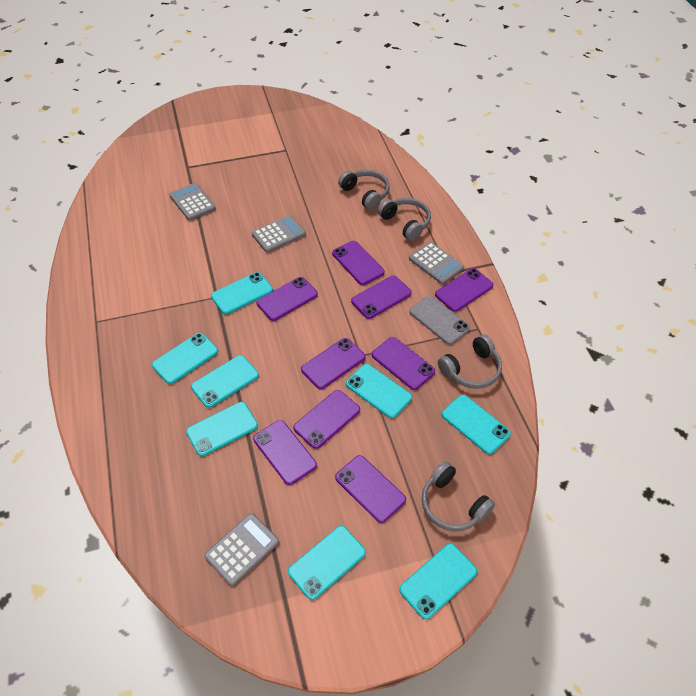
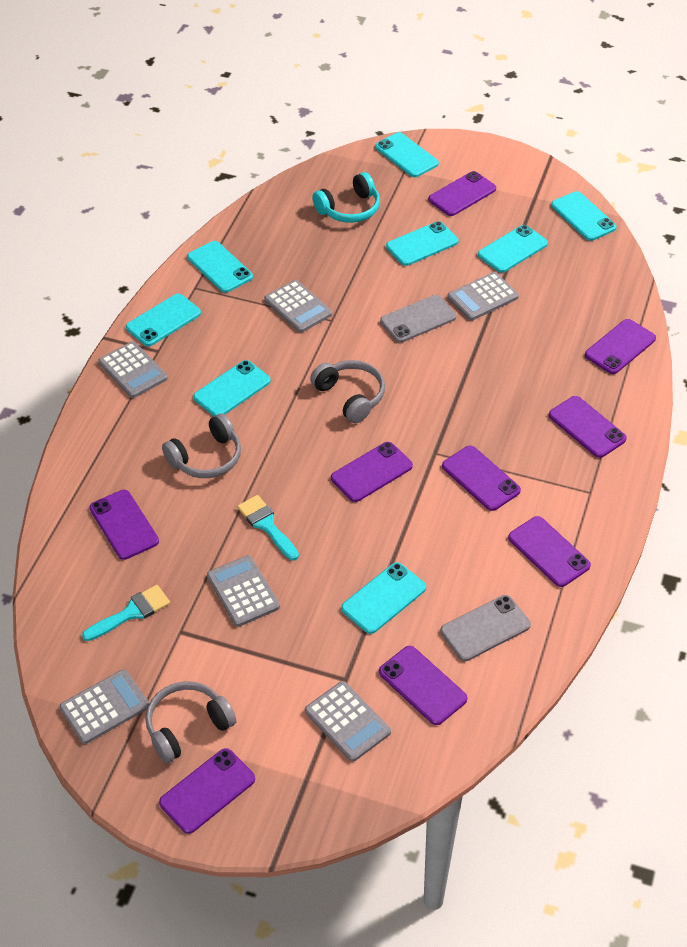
grey calculator: 4 -> 6
grey headphones: 4 -> 3
grey phone: 1 -> 2
turquoise brush: 0 -> 2
turquoise headphones: 0 -> 1

